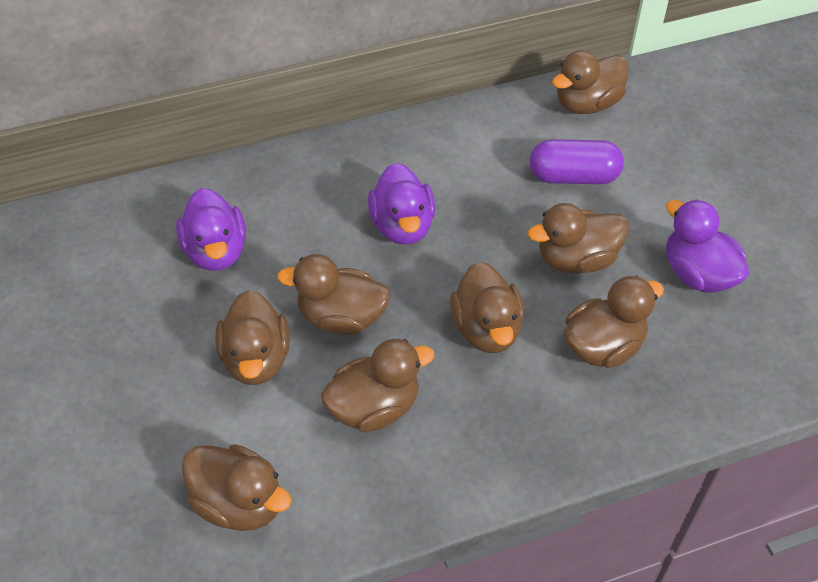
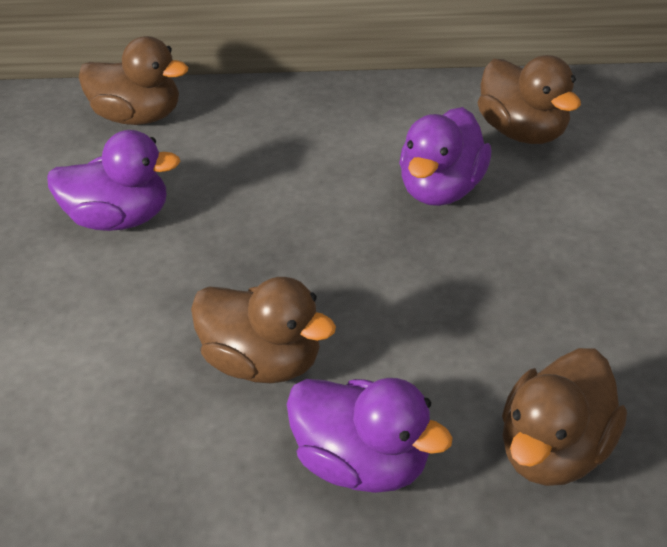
brown duck: 8 -> 4
purple capsule: 1 -> 0

